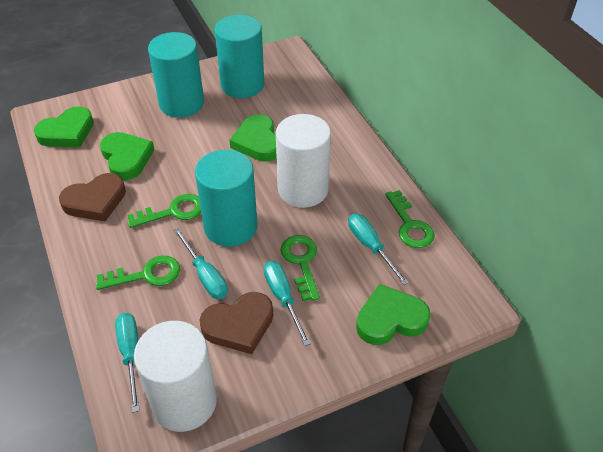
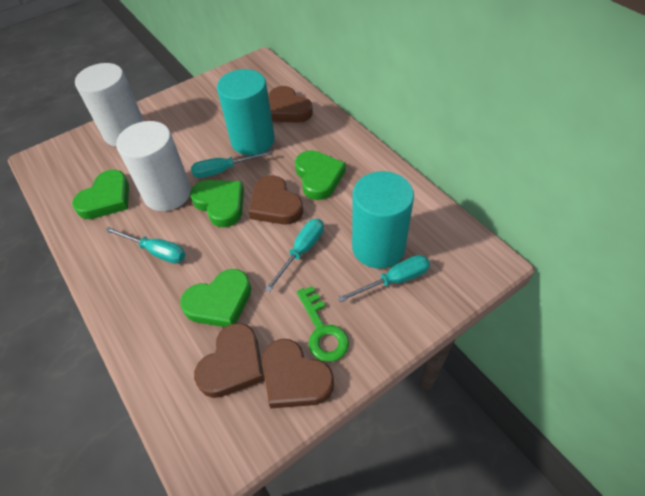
brown heart: 2 -> 4
green key: 4 -> 1
turquoise cylinder: 3 -> 2

